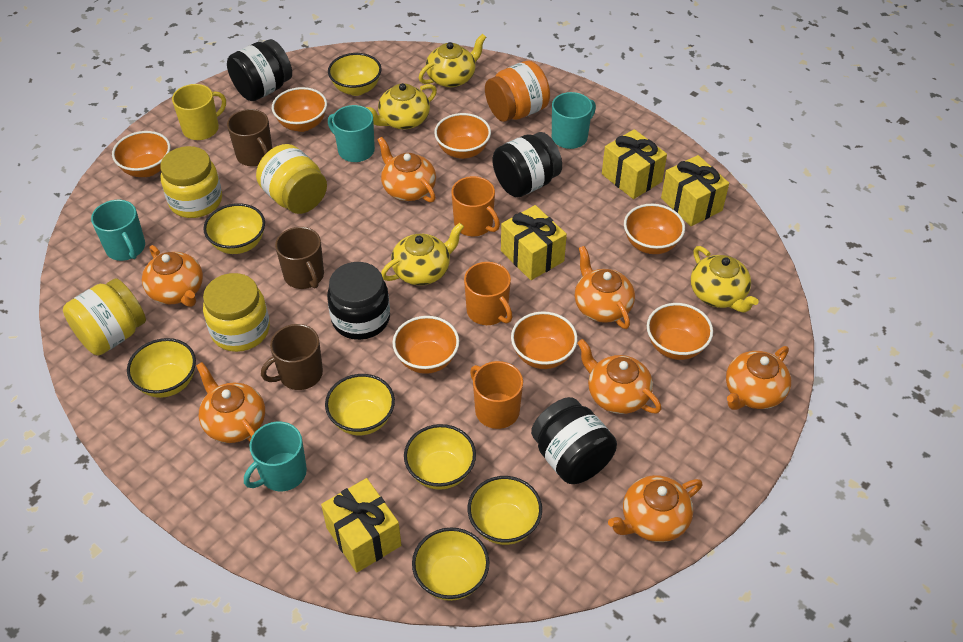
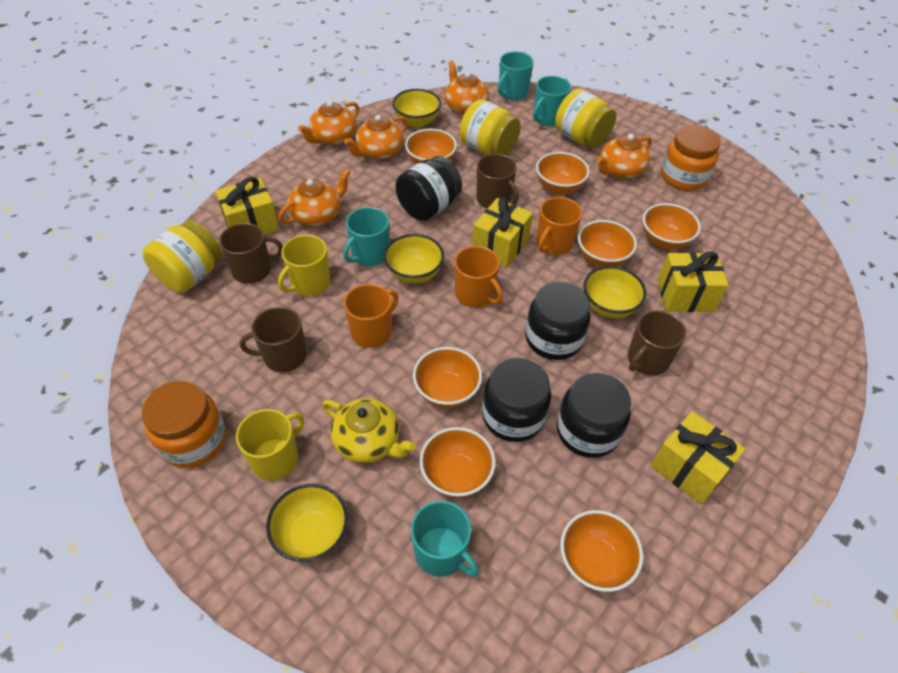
brown mug: 3 -> 4
orange jar: 1 -> 2
orange teapot: 7 -> 5
yellow bowl: 7 -> 4
yellow jar: 4 -> 3
yellow mug: 1 -> 2
yellow teapot: 4 -> 1

